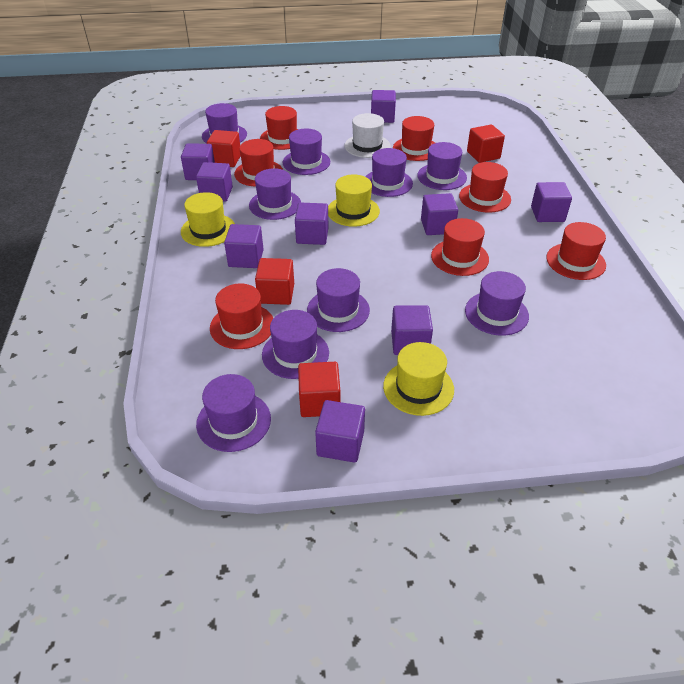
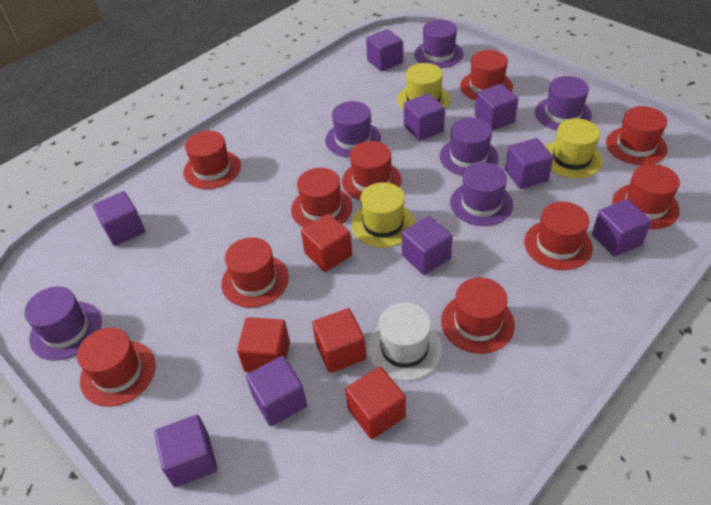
purple hat: 9 -> 6
red hat: 7 -> 10

